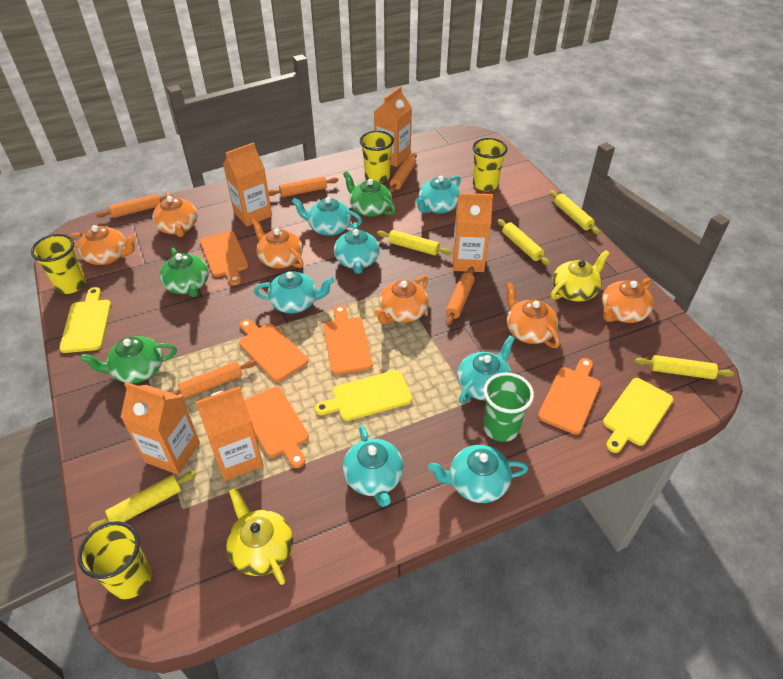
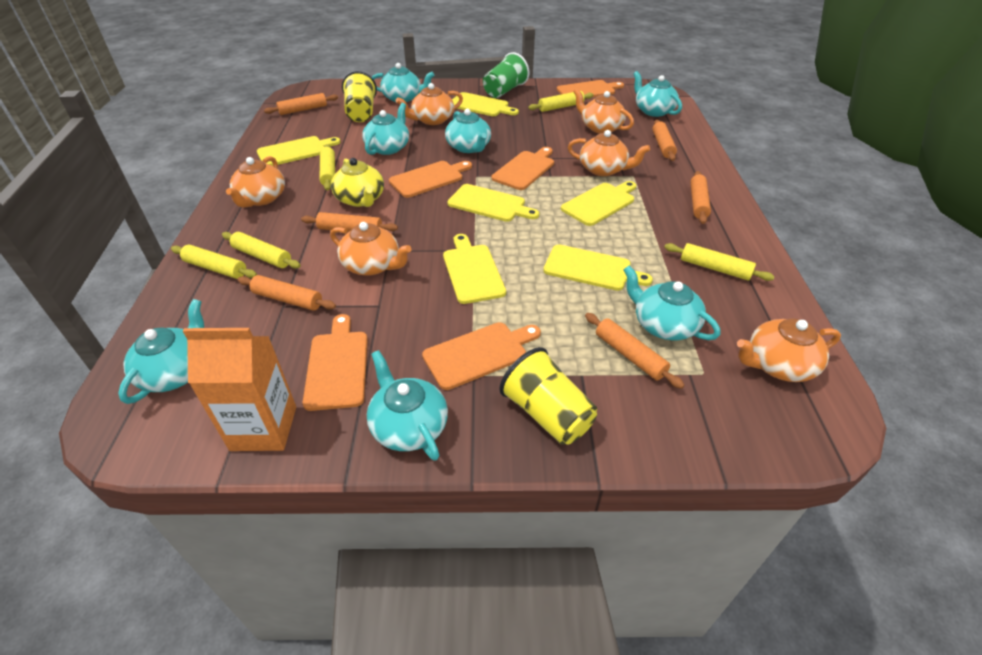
green teapot: 3 -> 0
orange carton: 5 -> 1
orange rolling pin: 5 -> 6
yellow cup: 4 -> 2
yellow cutting board: 3 -> 6
yellow teapot: 2 -> 1

